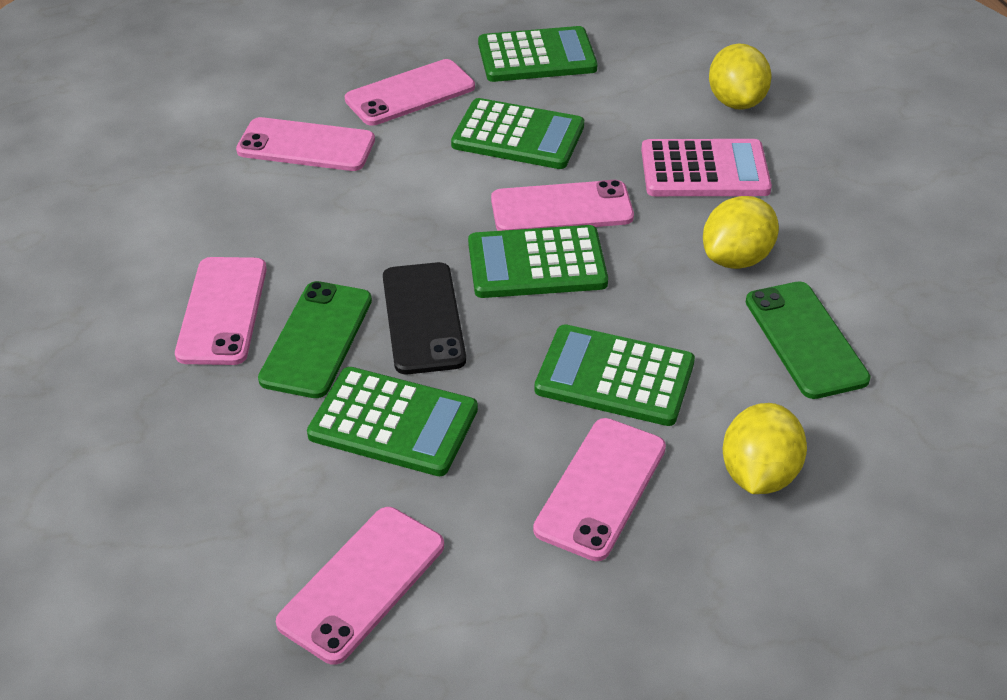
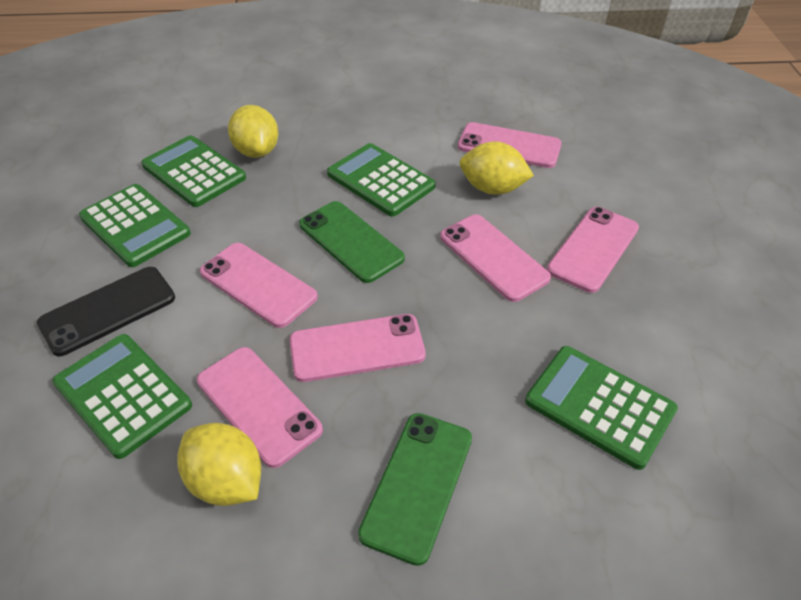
pink calculator: 1 -> 0

